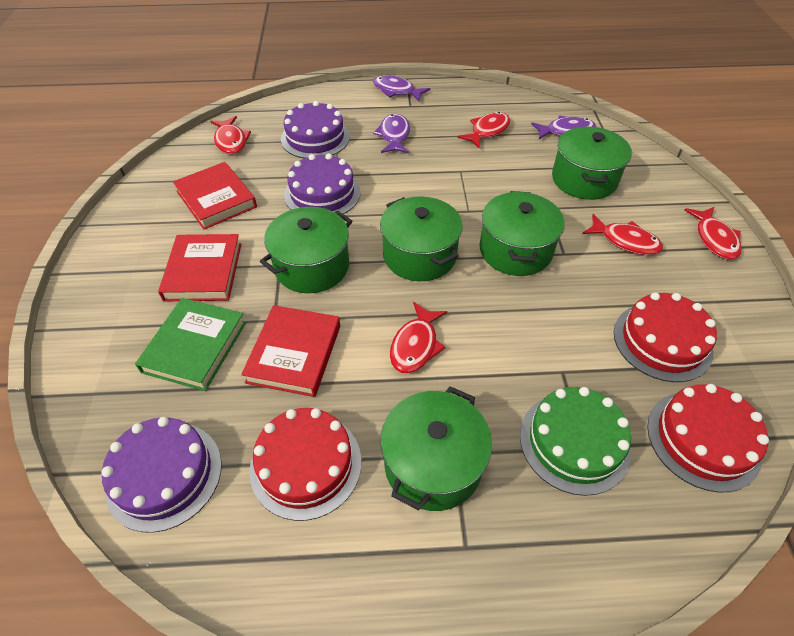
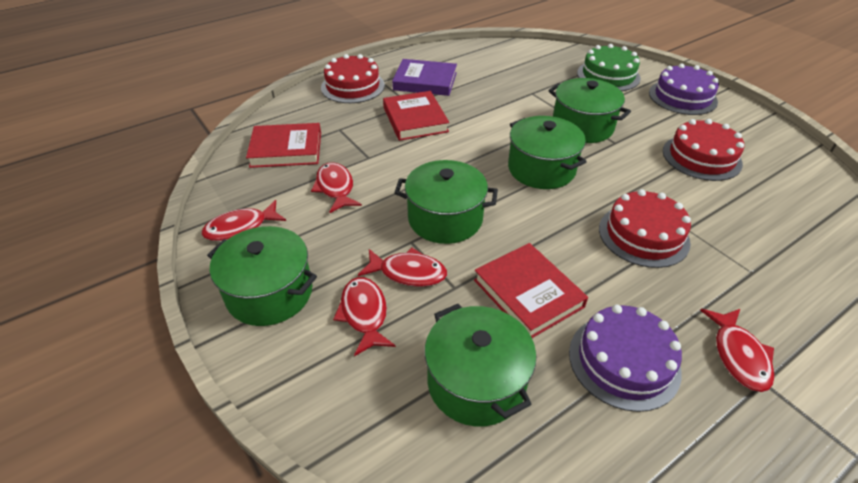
green book: 1 -> 0
purple book: 0 -> 1
purple cake: 3 -> 2
purple fish: 3 -> 0

